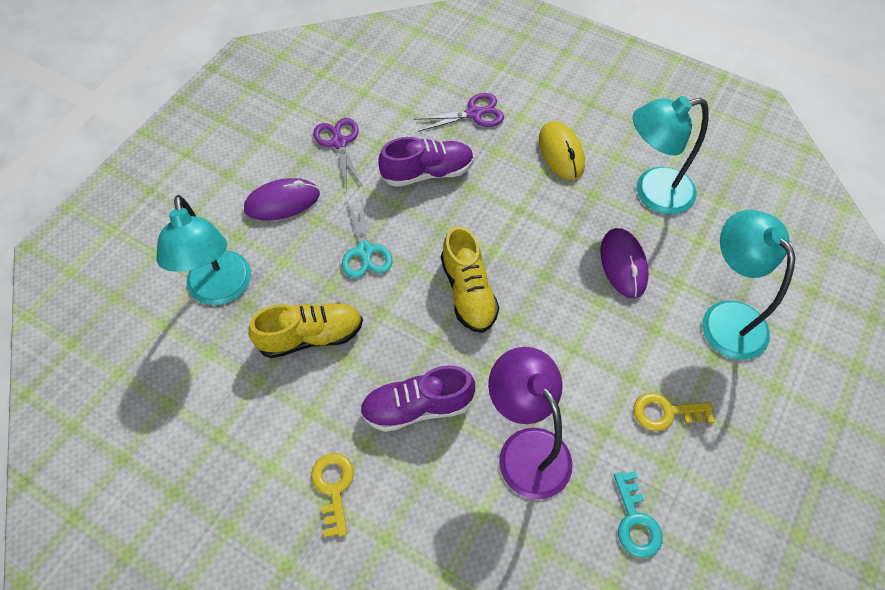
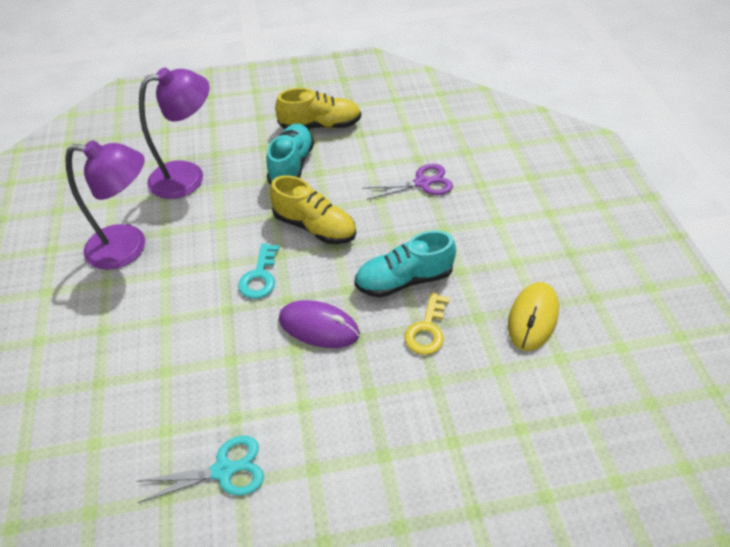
purple lamp: 1 -> 2
purple mouse: 2 -> 1
purple scissors: 2 -> 1
purple shoe: 2 -> 0
turquoise lamp: 3 -> 0
turquoise shoe: 0 -> 2
yellow key: 2 -> 1

